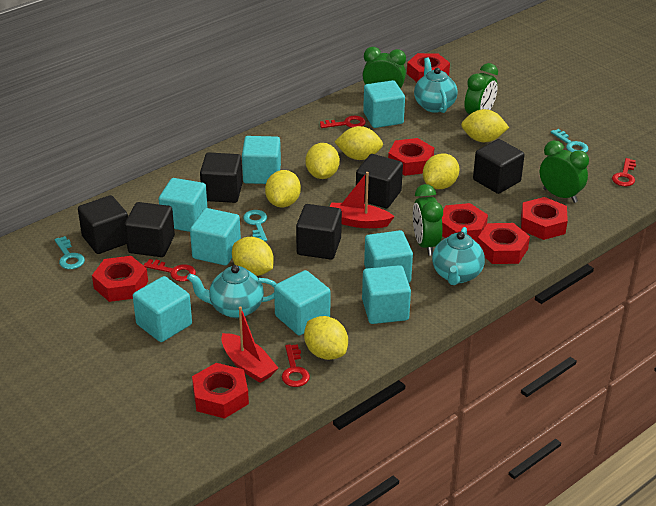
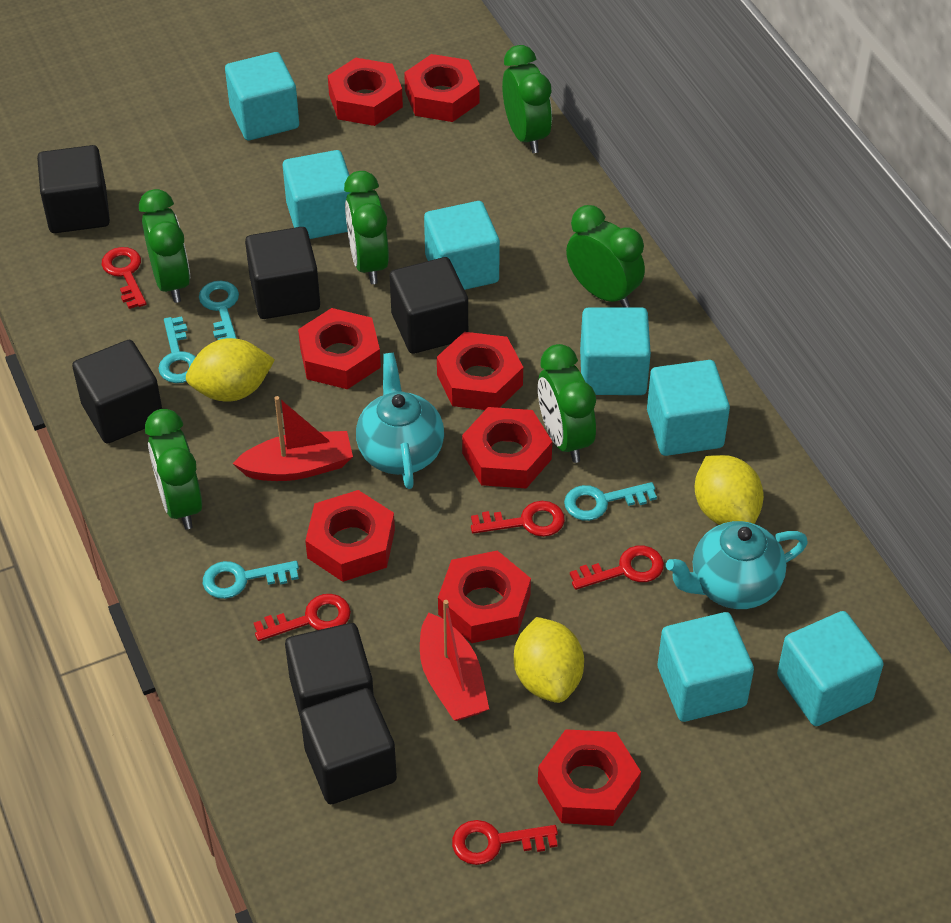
green clock: 4 -> 6
red key: 4 -> 5
red nut: 7 -> 8
turquoise cube: 8 -> 7
turquoise key: 3 -> 4
turquoise teapot: 3 -> 2
yellow lemon: 7 -> 3

